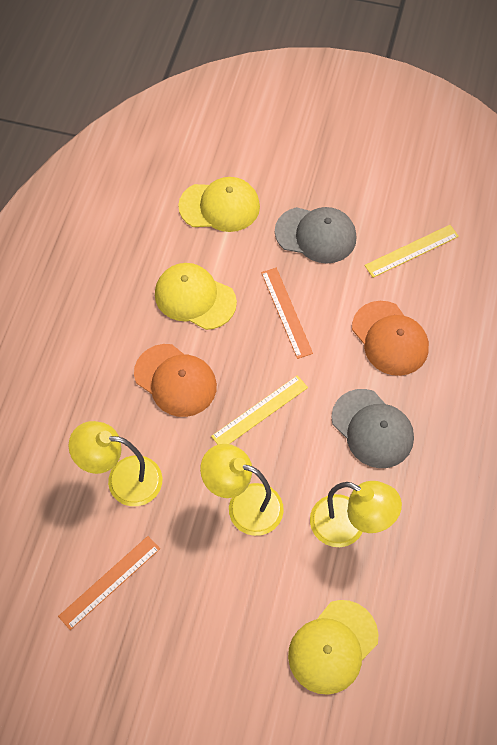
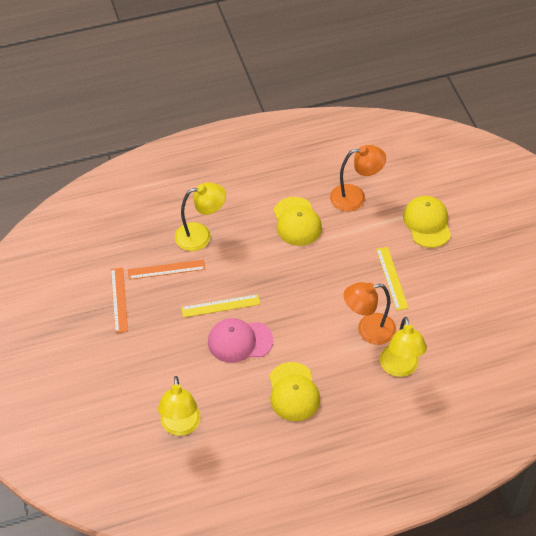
grey cap: 2 -> 0
orange cap: 2 -> 0
orange lamp: 0 -> 2
pink cap: 0 -> 1

